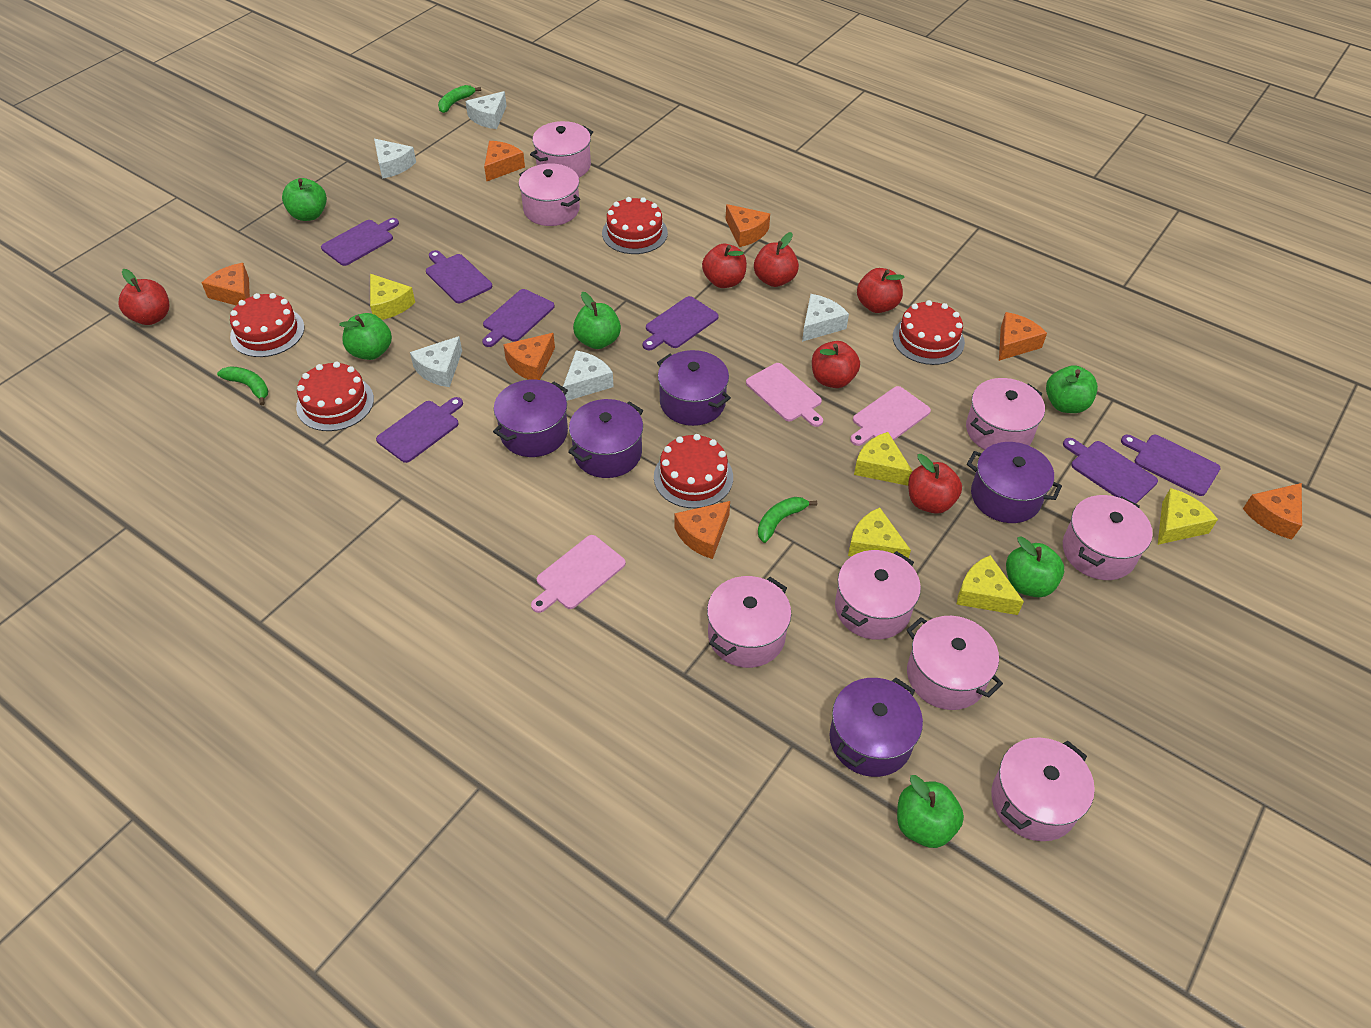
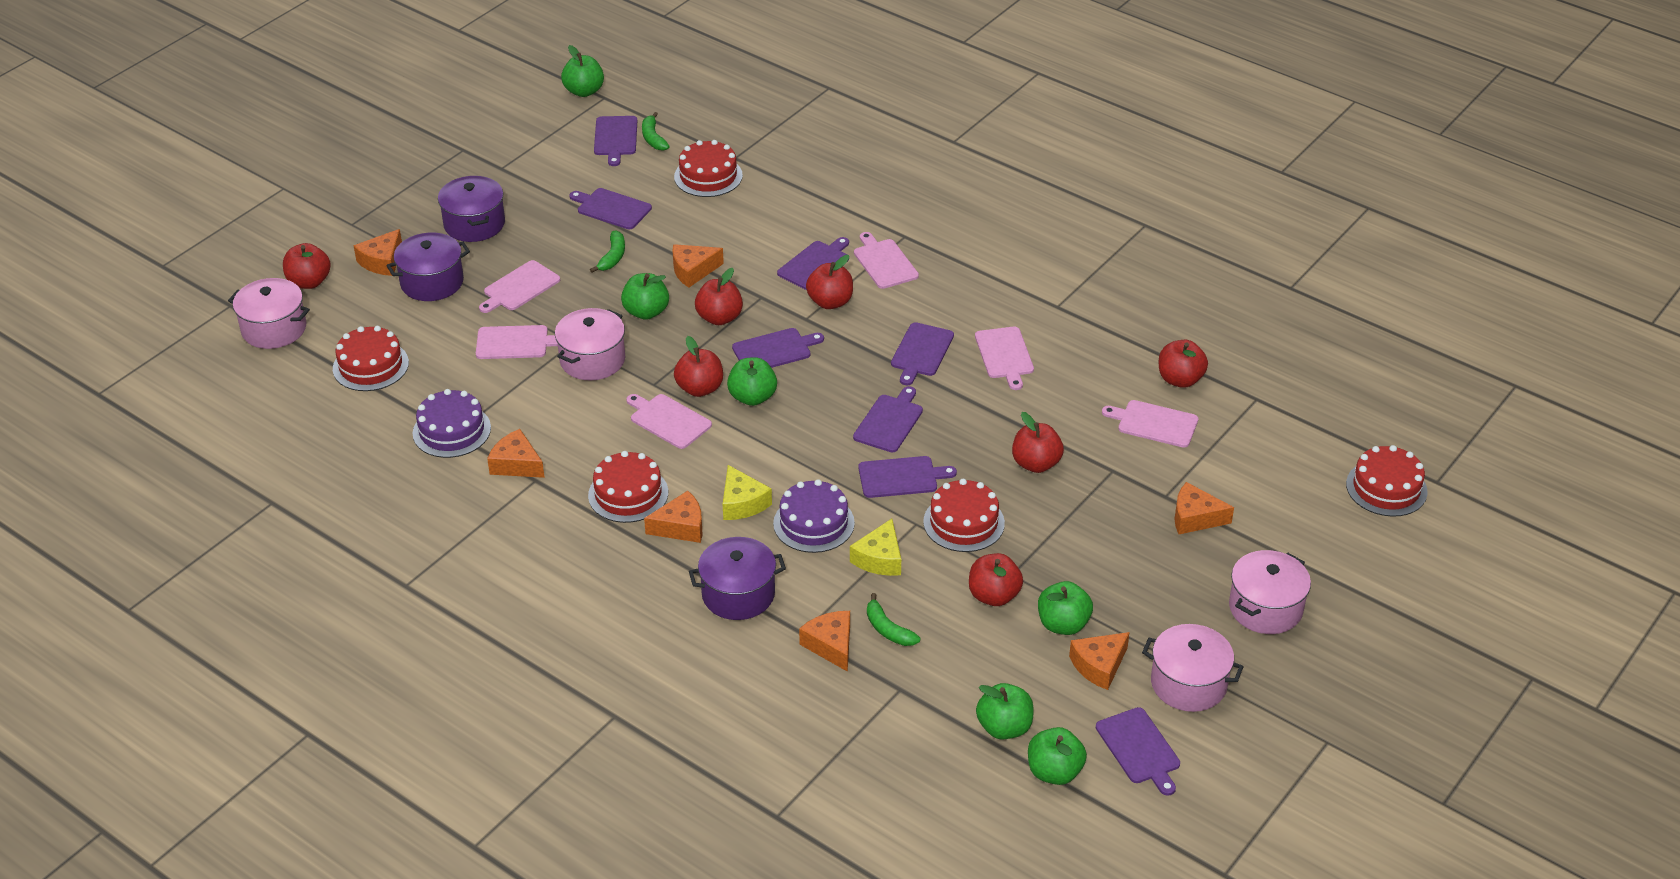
pink cutting board: 3 -> 6
pink pot: 8 -> 4
purple cake: 0 -> 2
purple cutting board: 7 -> 8
purple pot: 5 -> 3
red apple: 6 -> 7
white cheese: 5 -> 0
yellow cheese: 5 -> 2

